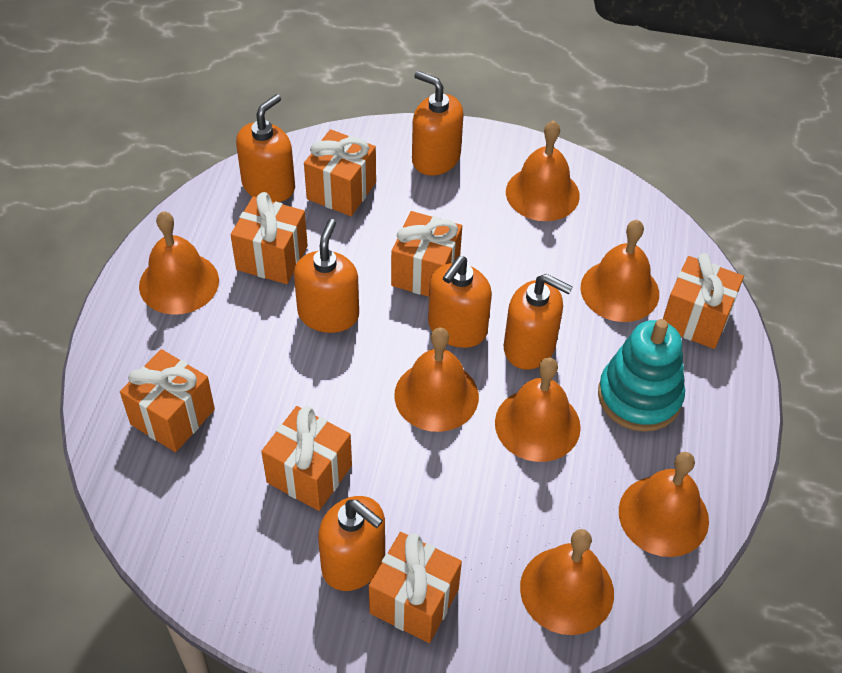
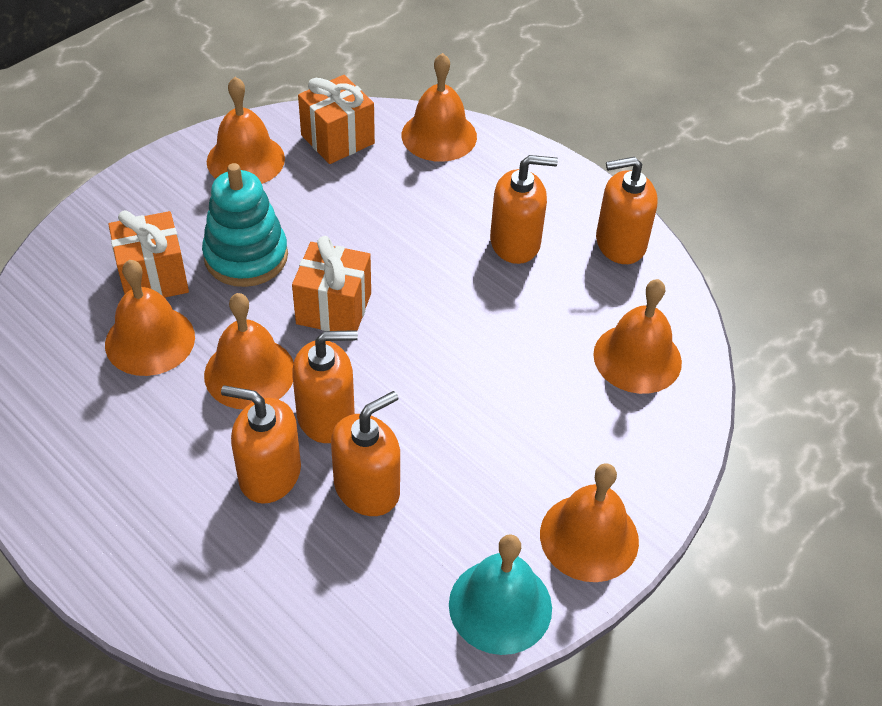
orange bell: 7 -> 6
orange gift: 7 -> 3
orange soap dispenser: 6 -> 5
turquoise bell: 0 -> 1

